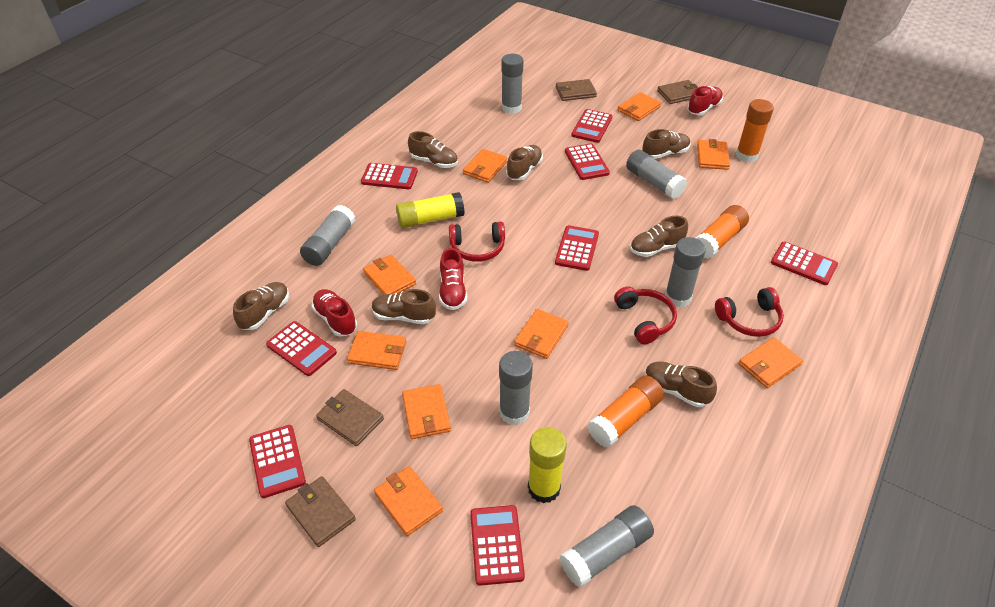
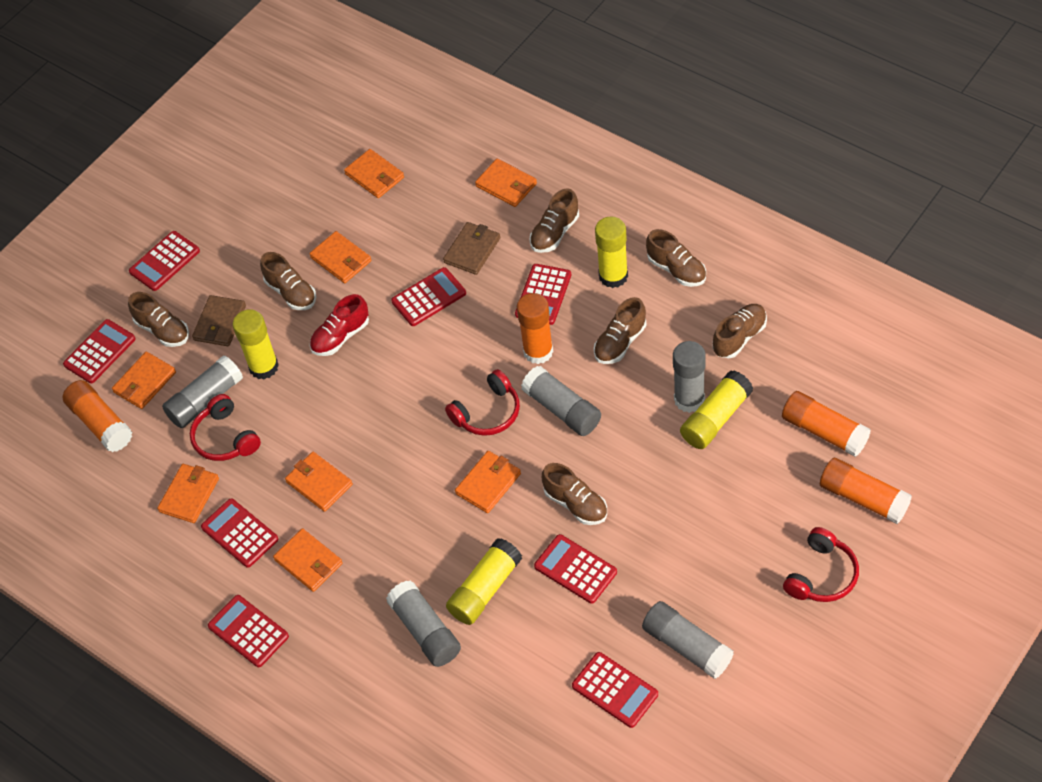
brown wallet: 4 -> 2
grey glue stick: 6 -> 5
orange glue stick: 3 -> 4
orange wallet: 9 -> 8
red shoe: 3 -> 1
yellow glue stick: 2 -> 4

